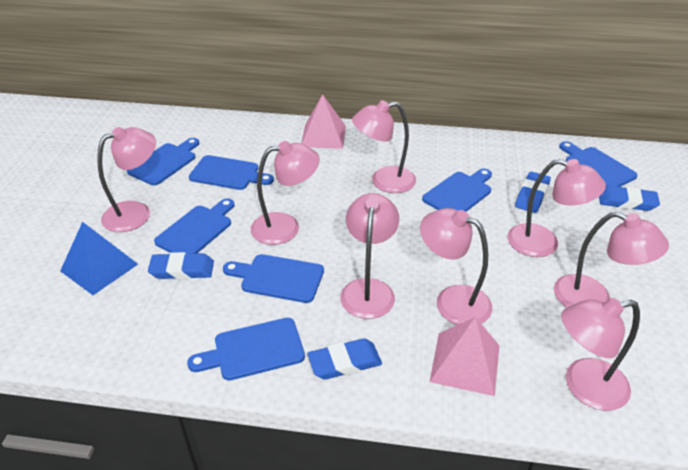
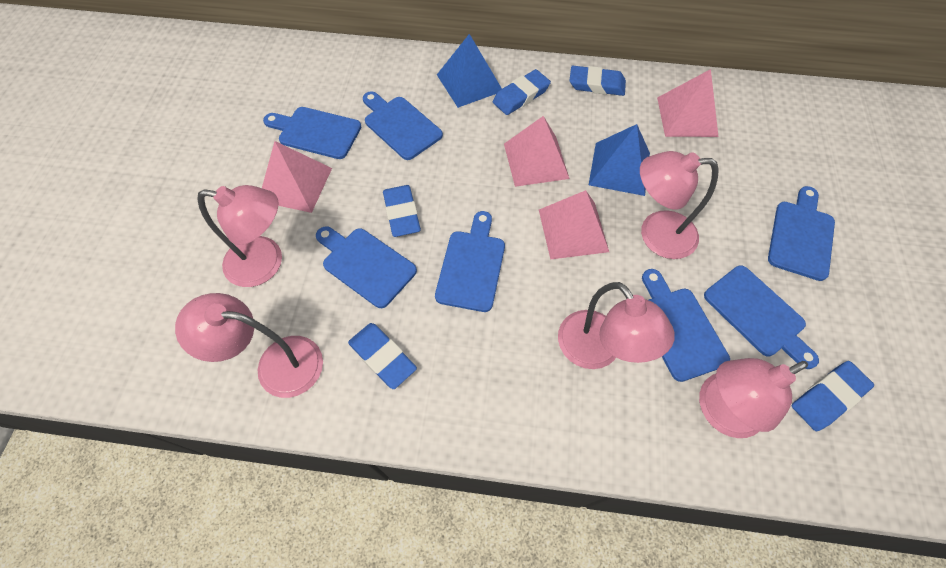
blue eraser: 4 -> 5
blue pyramid: 1 -> 2
pink lamp: 8 -> 5
pink pyramid: 2 -> 4

